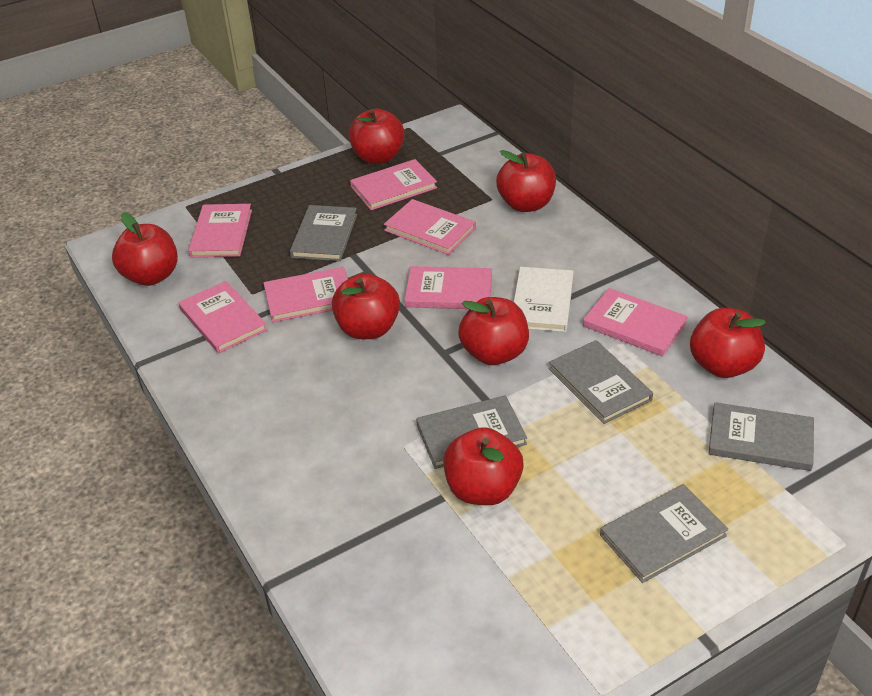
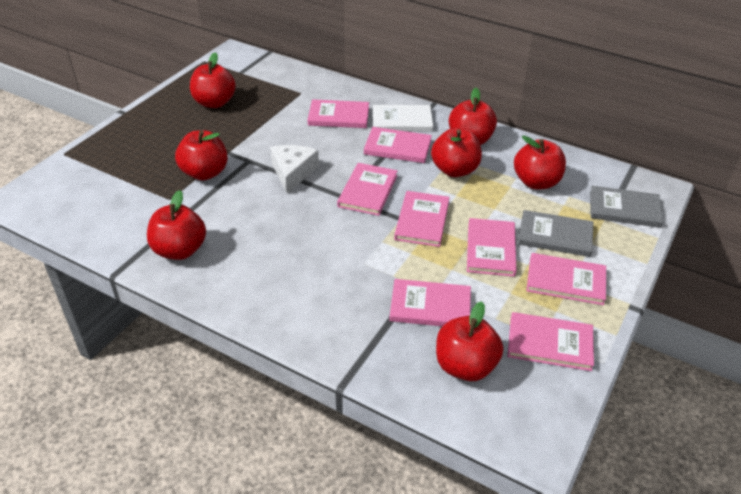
grey book: 5 -> 2
pink book: 7 -> 8
white cheese: 0 -> 1

